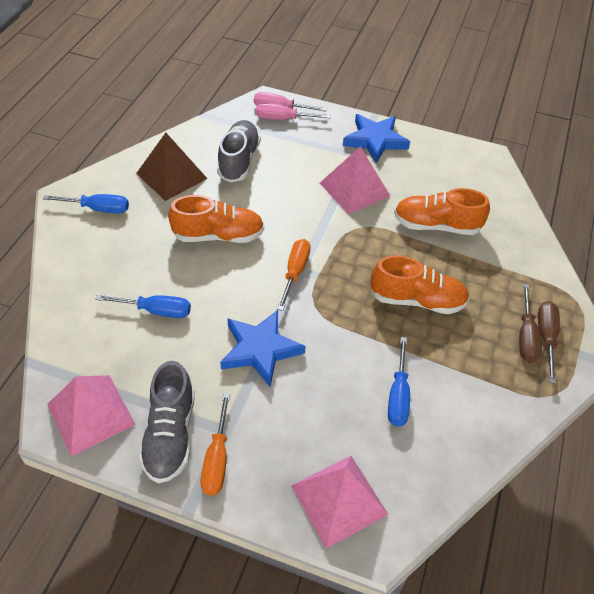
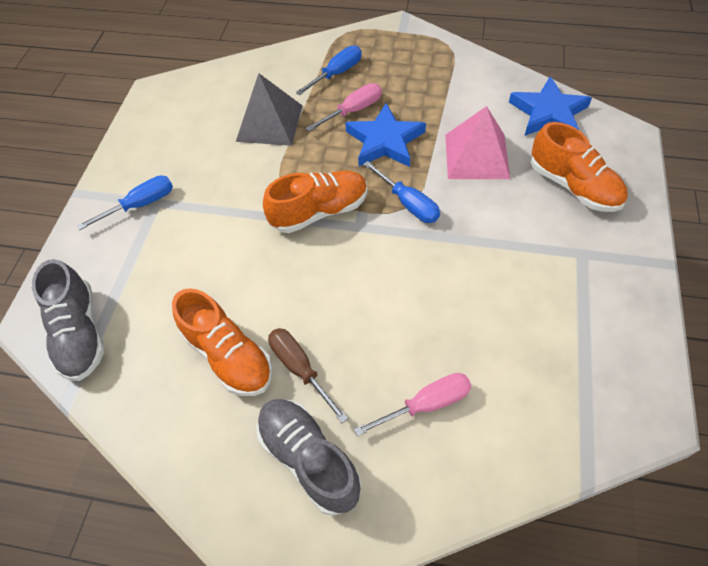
brown pyramid: 1 -> 0
brown screwdriver: 2 -> 1
grey pyramid: 0 -> 1
orange screwdriver: 2 -> 0
pink pyramid: 3 -> 1

